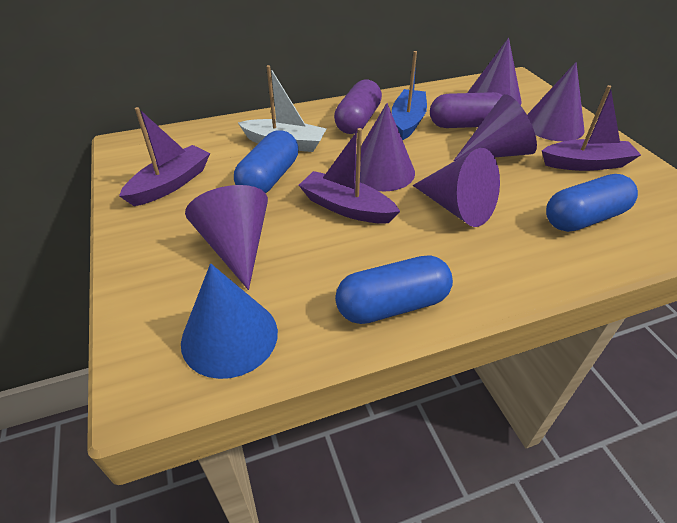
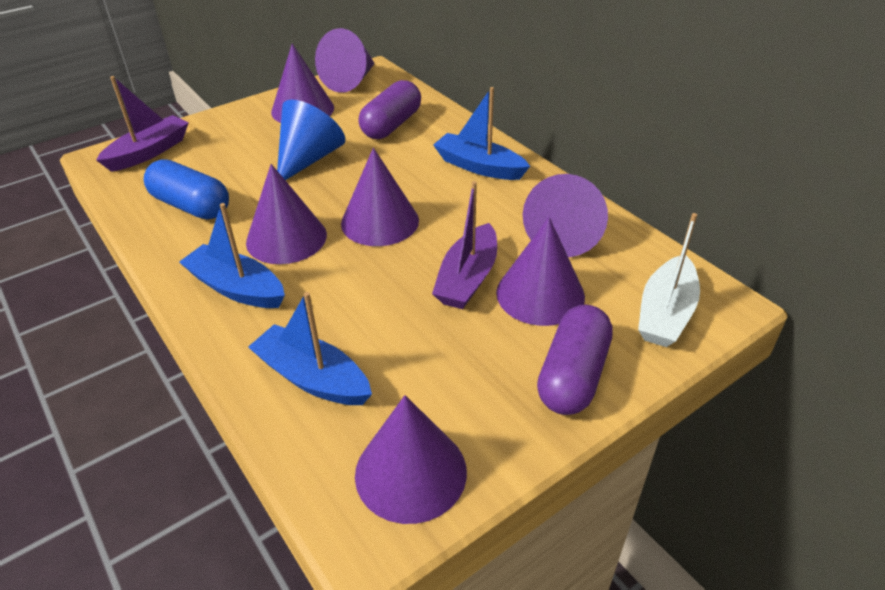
blue boat: 1 -> 3
blue capsule: 3 -> 1
purple boat: 3 -> 2
purple cone: 6 -> 7

